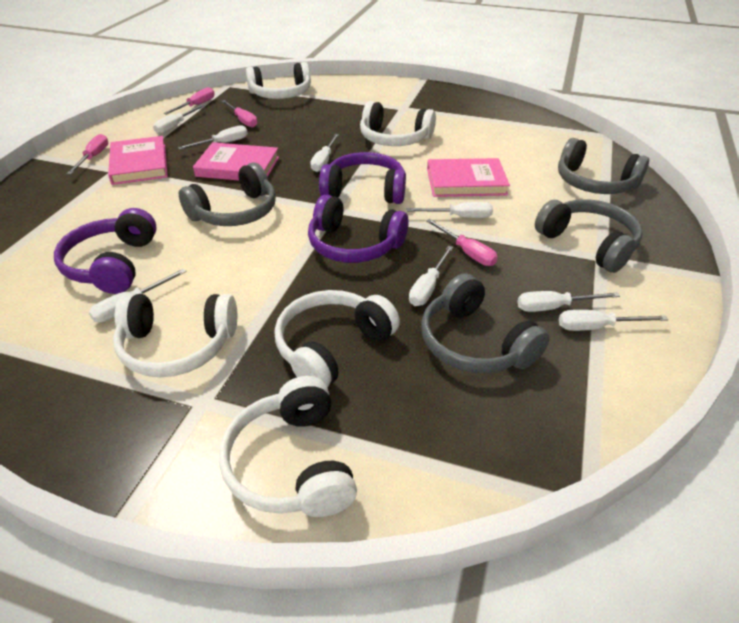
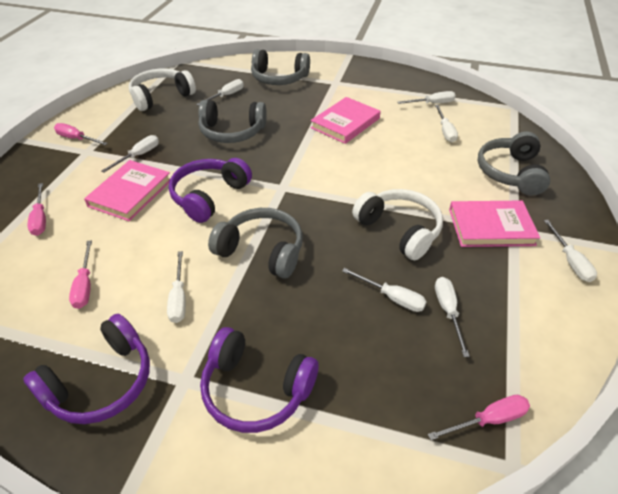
white headphones: 5 -> 2

